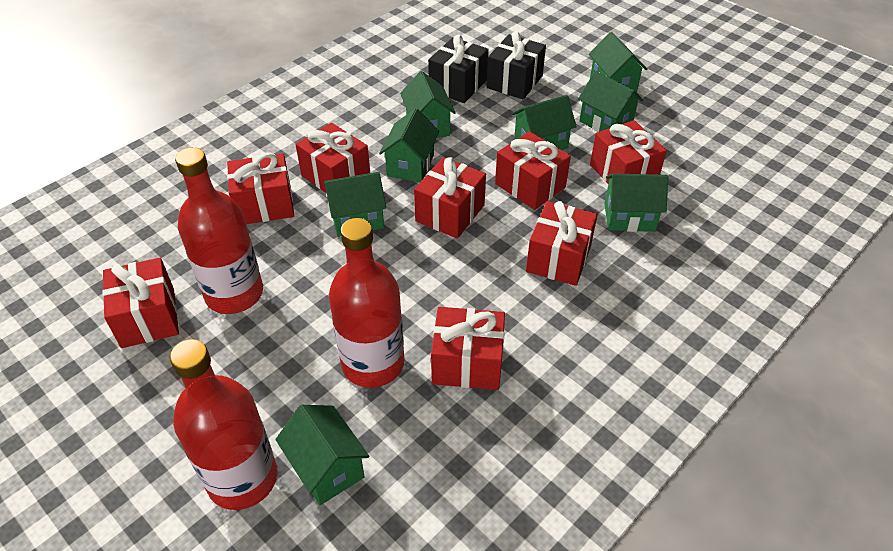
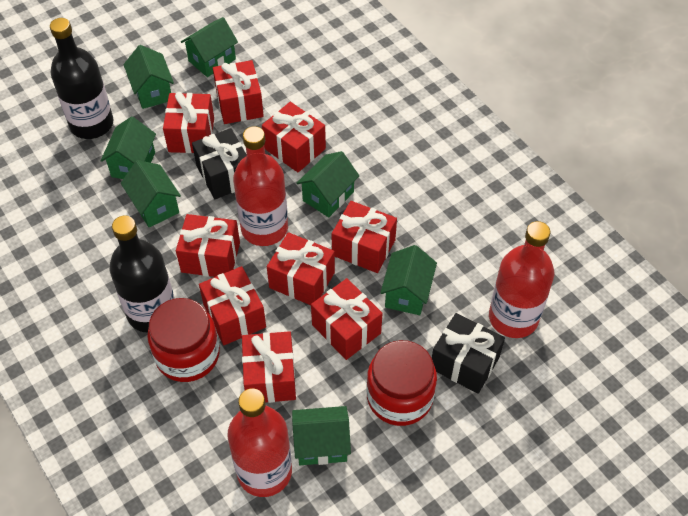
black bottle: 0 -> 2
green house: 8 -> 7
red gift: 8 -> 9
red jar: 0 -> 2

